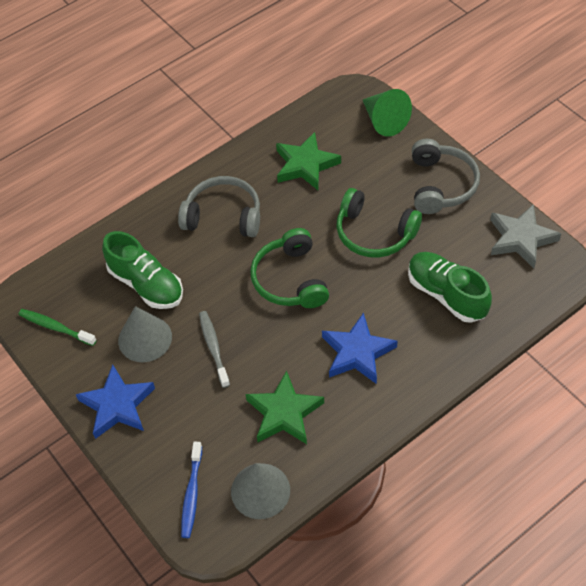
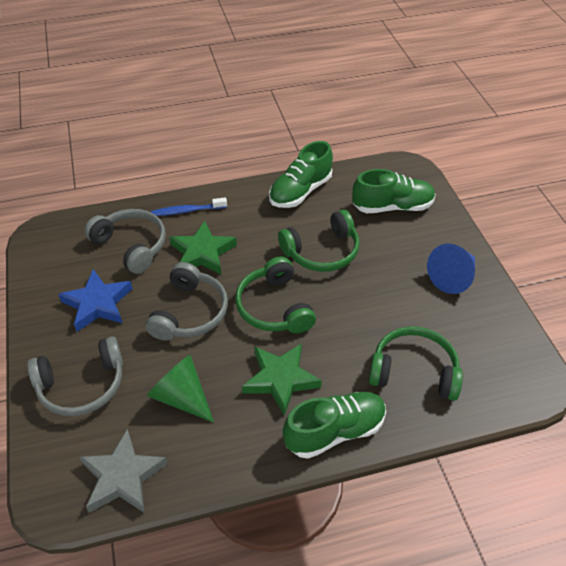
blue cone: 0 -> 1
blue star: 2 -> 1
green headphones: 2 -> 3
green shoe: 2 -> 3
green toothbrush: 1 -> 0
grey cone: 2 -> 0
grey headphones: 2 -> 3
grey toothbrush: 1 -> 0

